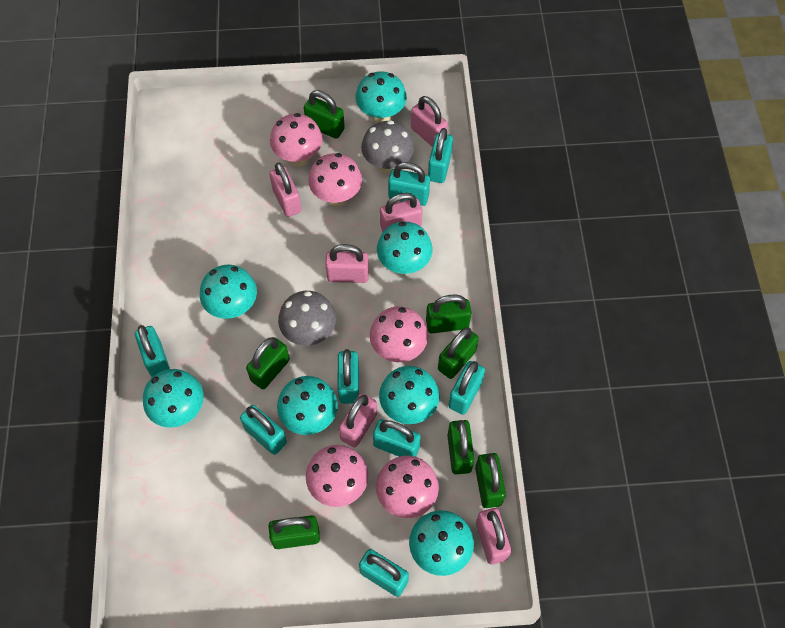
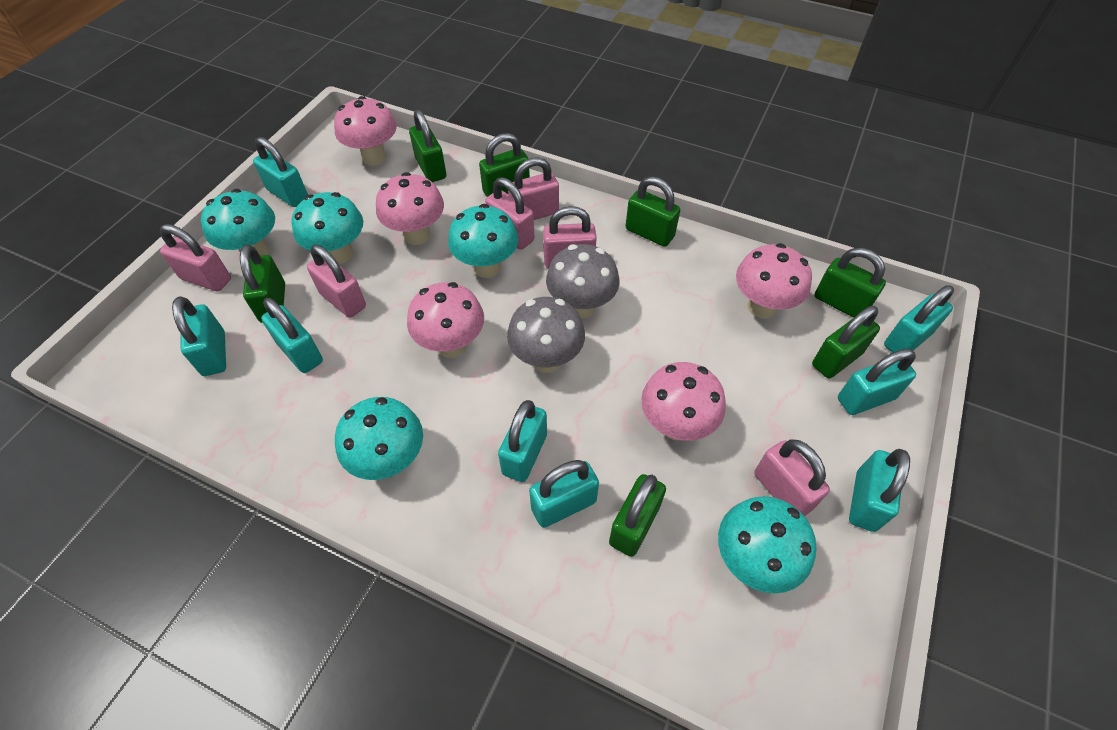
turquoise mushroom: 7 -> 5

